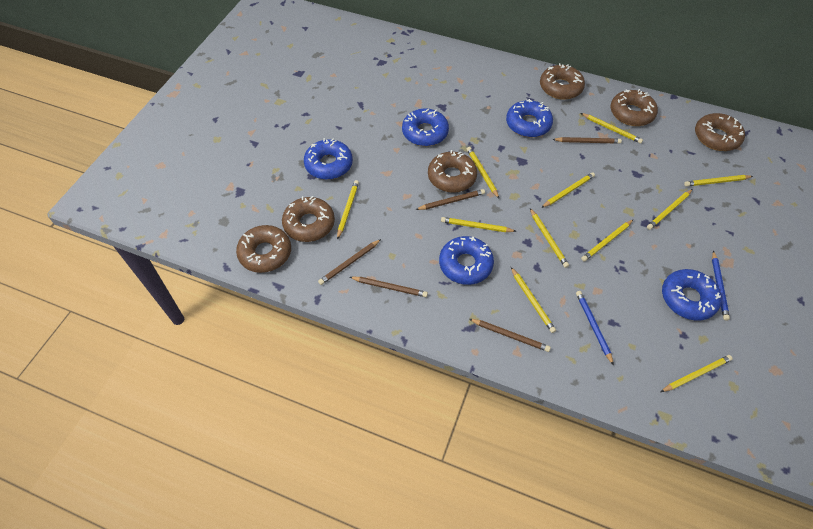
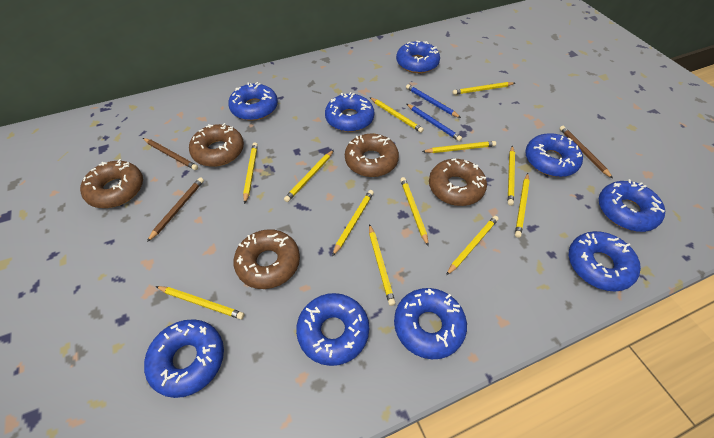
blue donut: 5 -> 9
brown donut: 6 -> 5
brown pencil: 5 -> 3
yellow pencil: 11 -> 12

